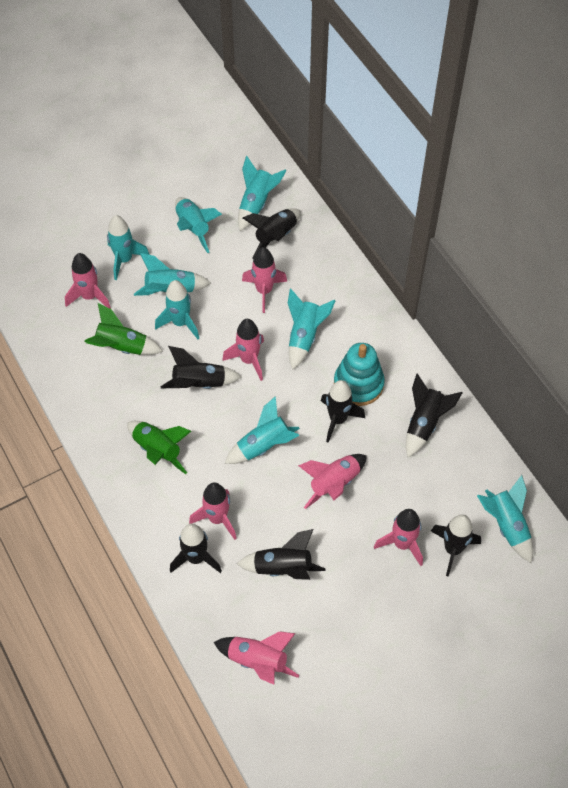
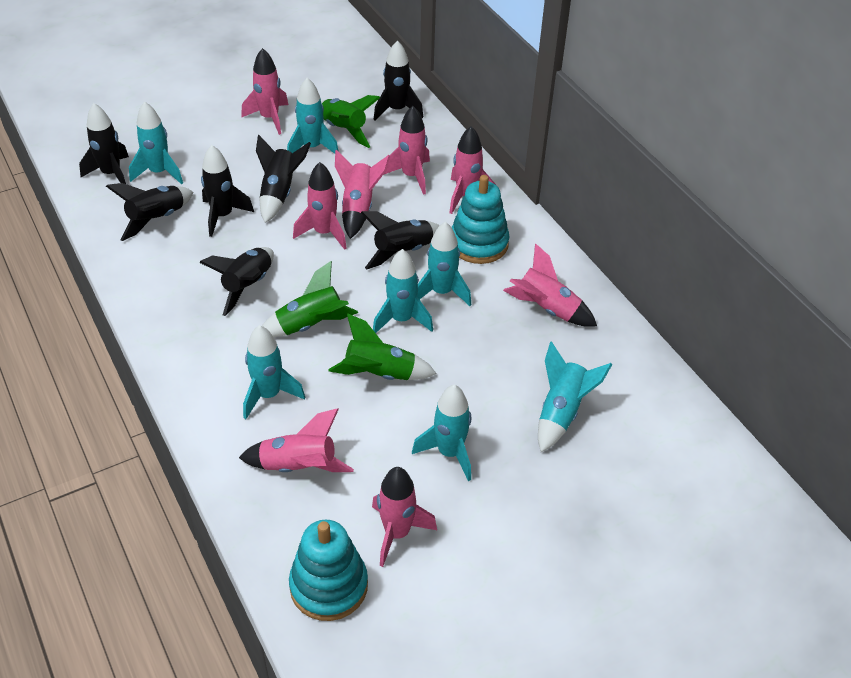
green rocket: 2 -> 3
pink rocket: 7 -> 8
turquoise rocket: 8 -> 7
turquoise stacking toy: 1 -> 2

